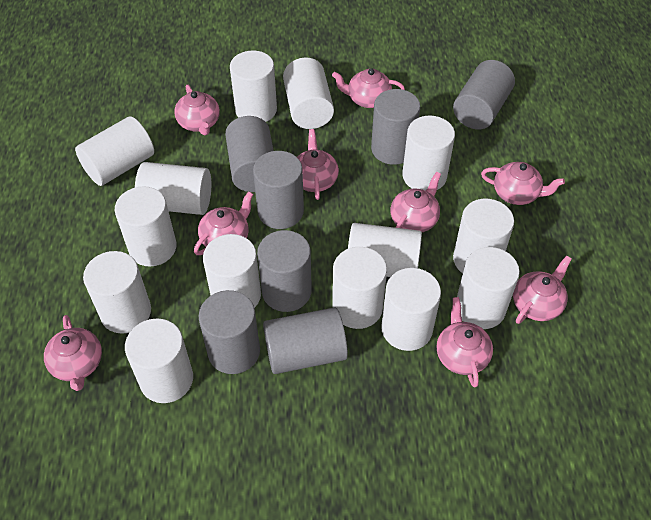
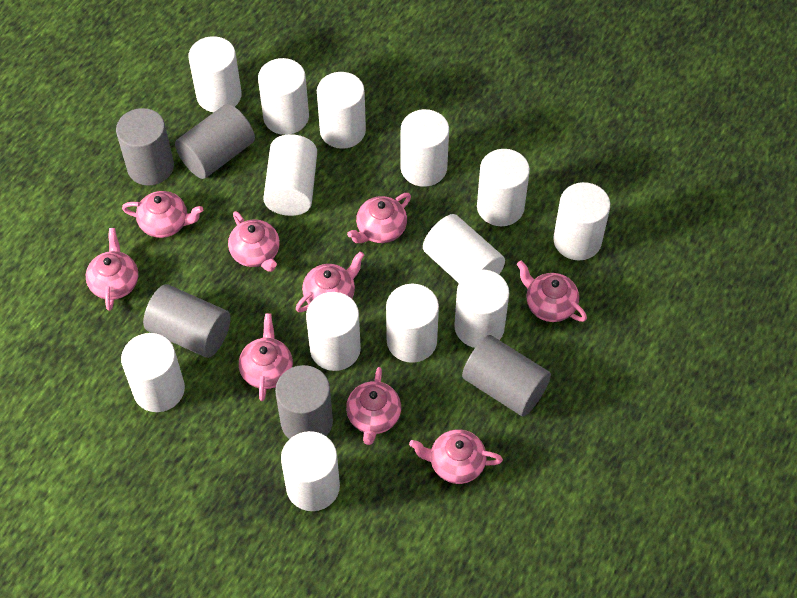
grey cylinder: 7 -> 5
white cylinder: 14 -> 13

